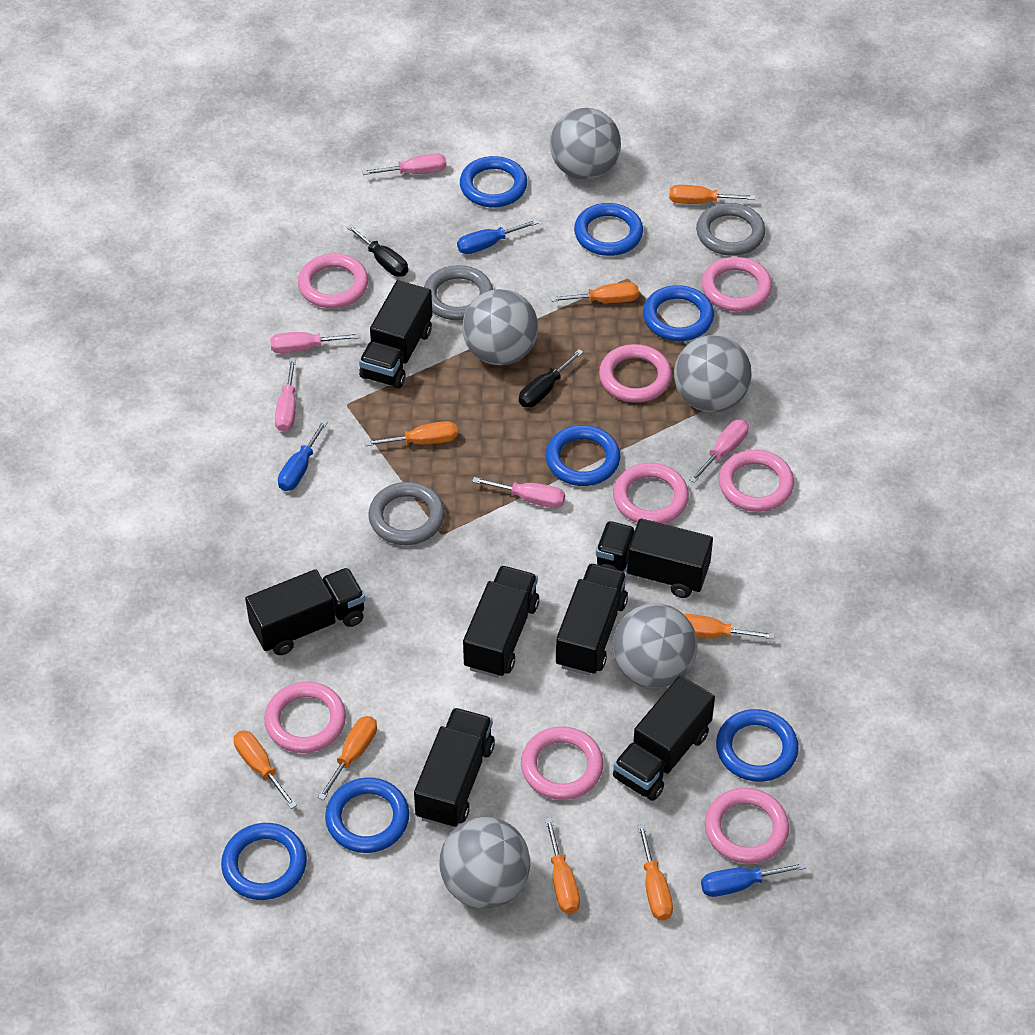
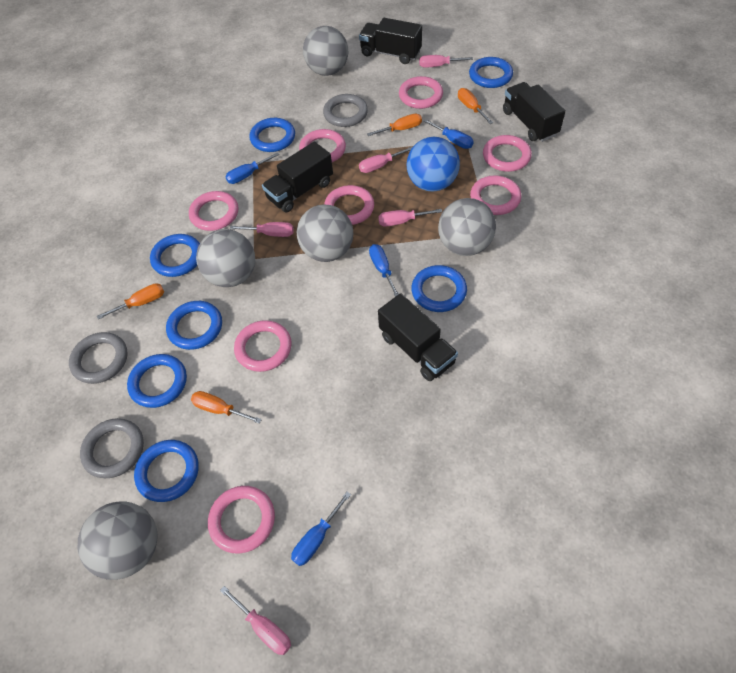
black screwdriver: 2 -> 0
black truck: 7 -> 4
blue ball: 0 -> 1
blue screwdriver: 3 -> 4
orange screwdriver: 8 -> 4

